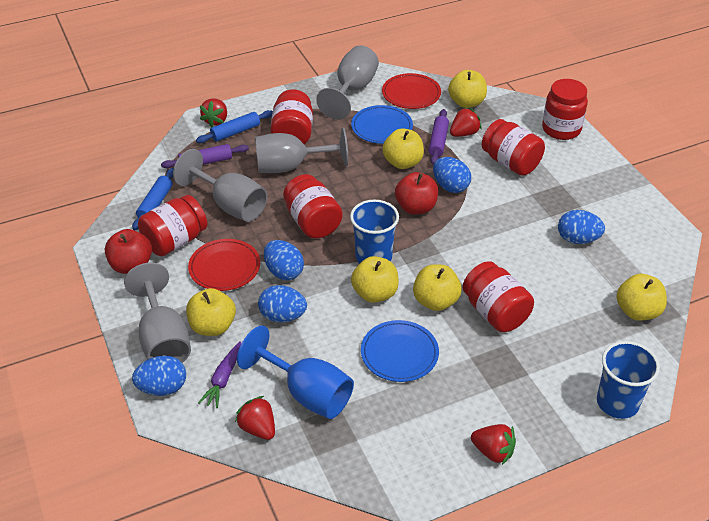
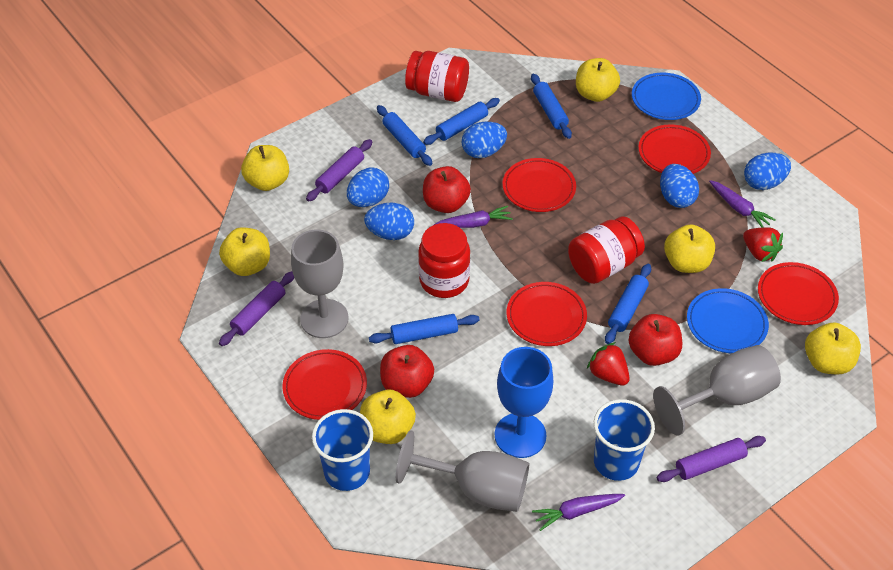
blue rolling pin: 2 -> 5
grey goblet: 4 -> 3
purple carrot: 1 -> 3
purple rolling pin: 2 -> 3
red apple: 2 -> 3
red jar: 6 -> 3
red plate: 2 -> 5
red strawberry: 4 -> 2

